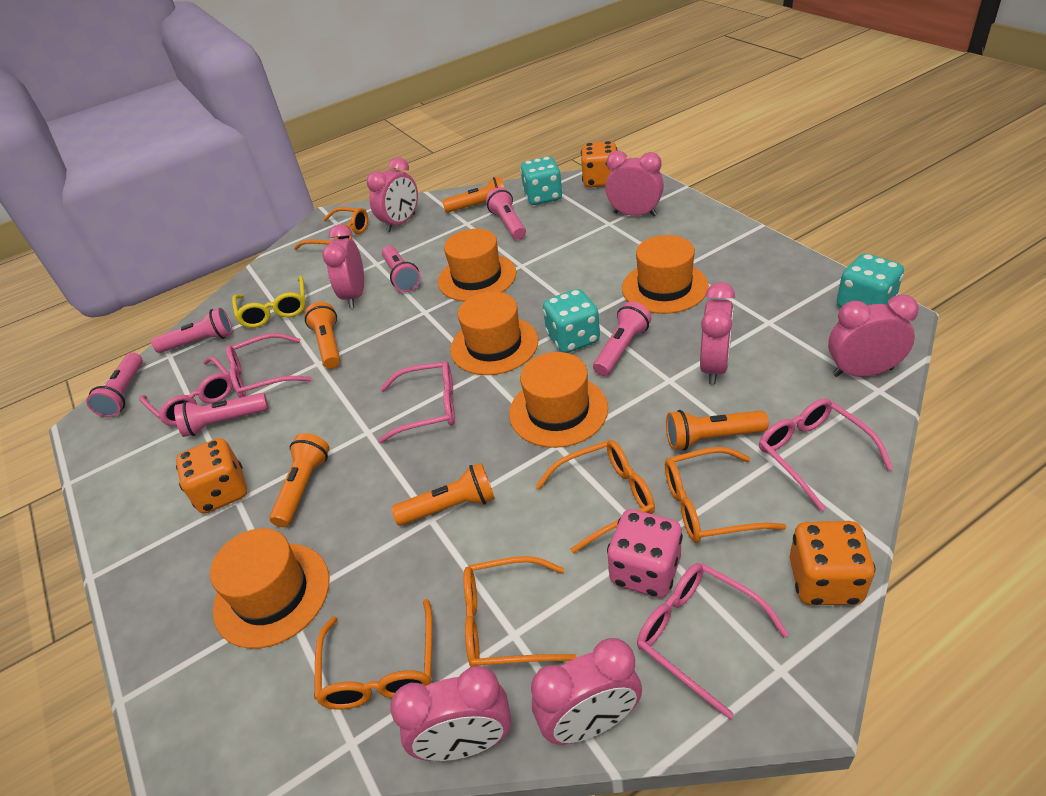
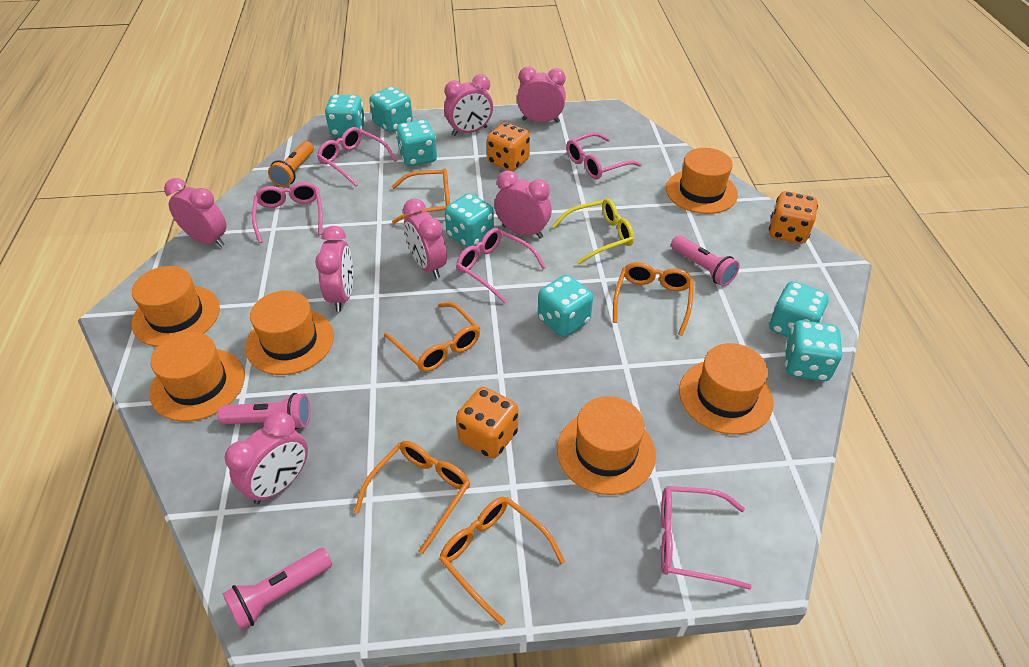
orange flashlight: 5 -> 1
orange hat: 5 -> 6
pink dice: 1 -> 0
pink flashlight: 6 -> 3
turquoise dice: 3 -> 7

